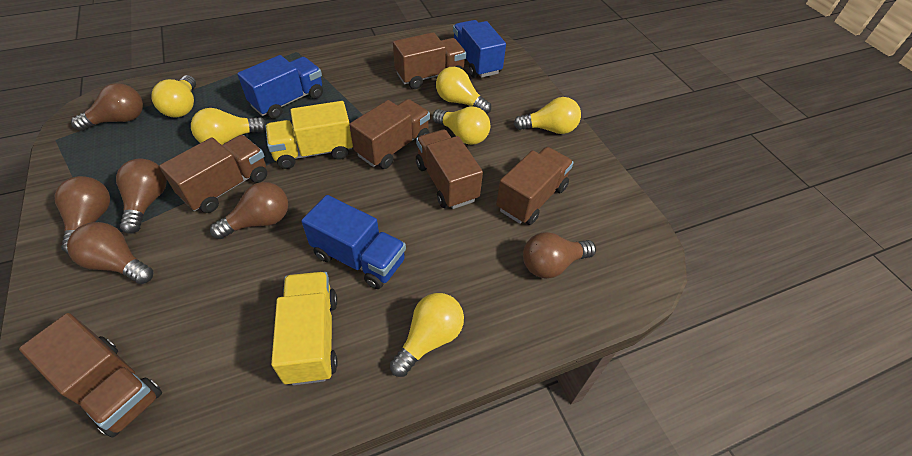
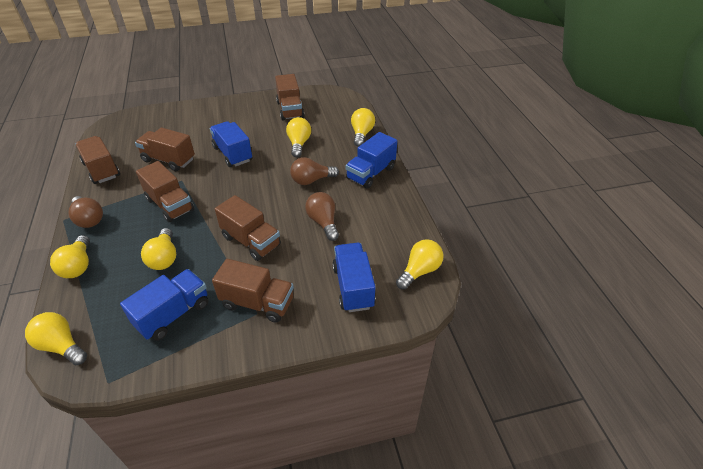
blue truck: 3 -> 4
brown light bulb: 6 -> 3
yellow truck: 2 -> 0

